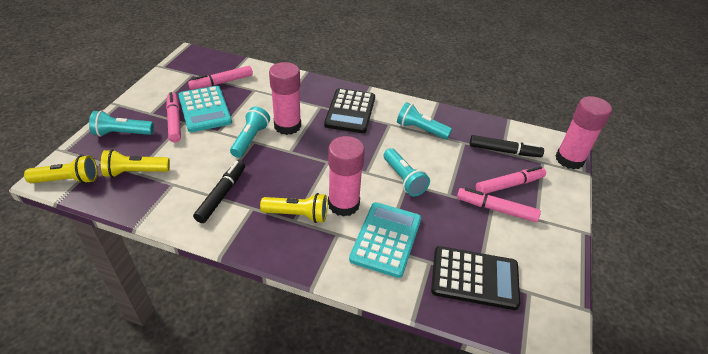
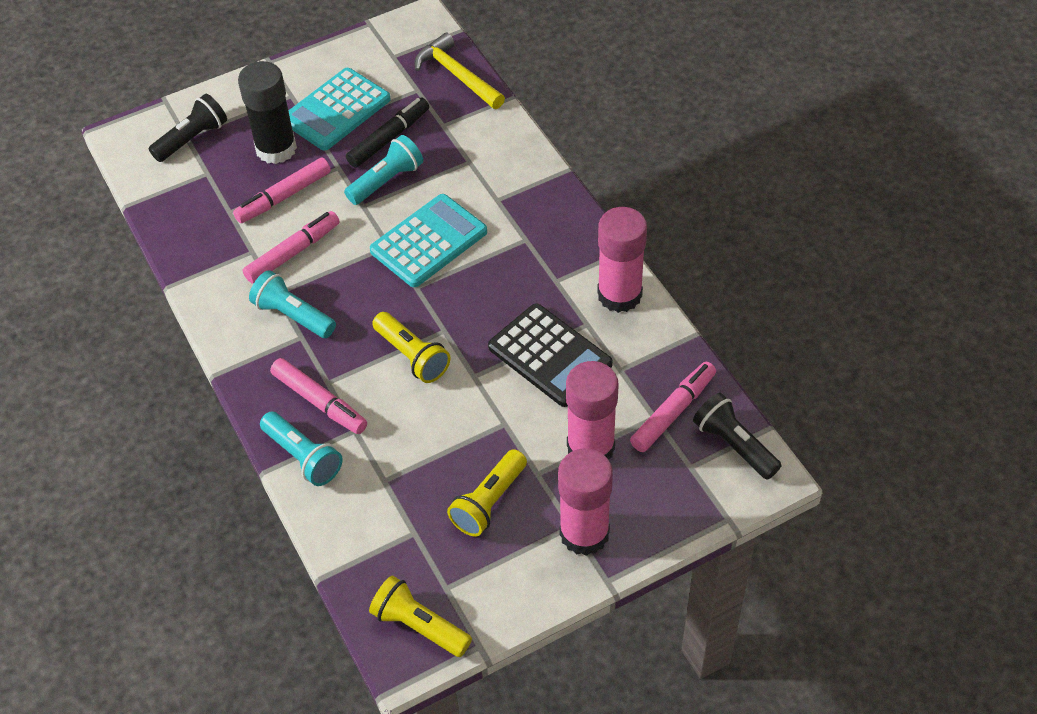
black calculator: 2 -> 1
black flashlight: 0 -> 2
black glue stick: 0 -> 1
black marker: 2 -> 1
turquoise flashlight: 4 -> 3
yellow hammer: 0 -> 1

